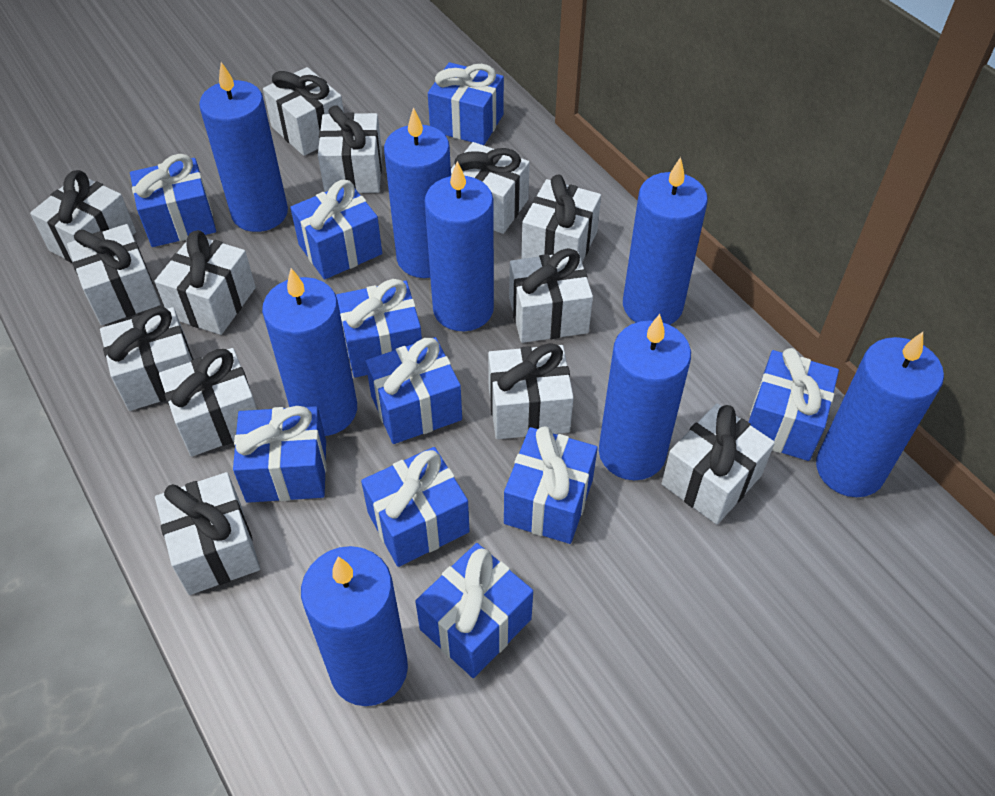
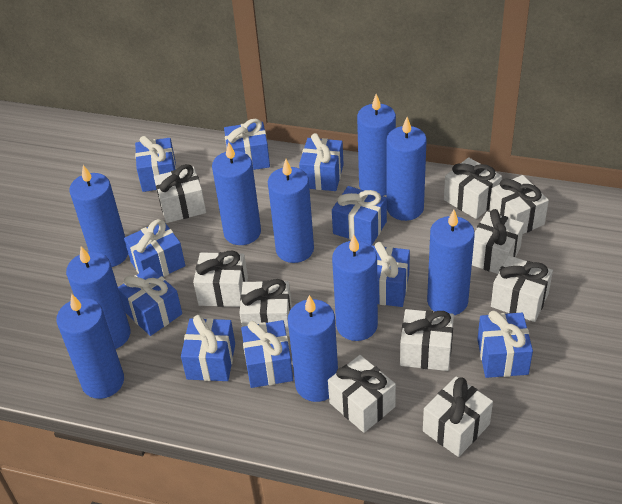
blue candle: 8 -> 10
white gift: 13 -> 10

